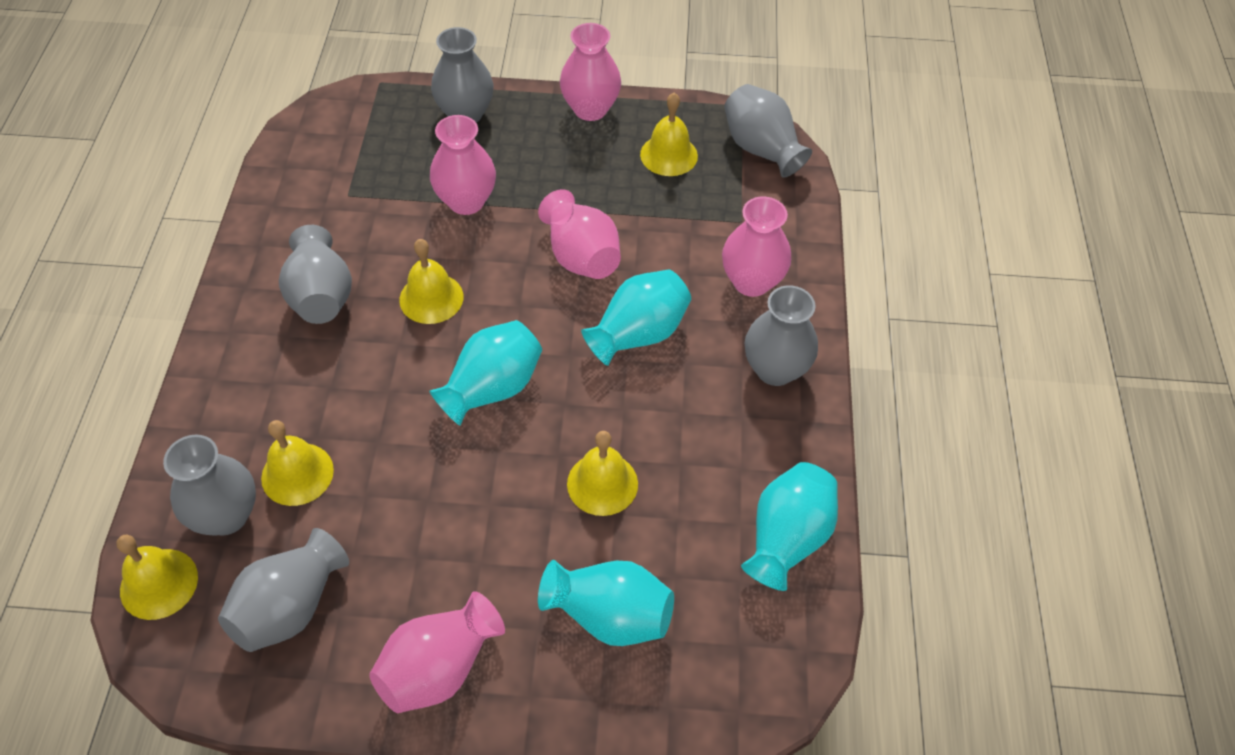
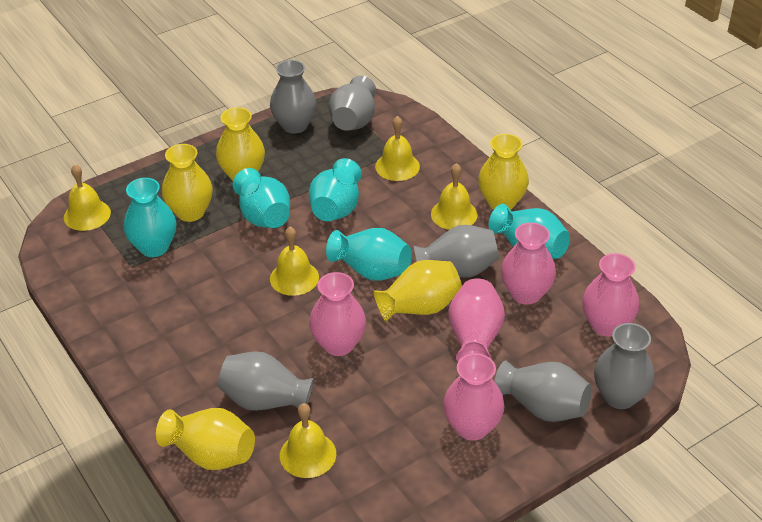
turquoise vase: 4 -> 5
yellow vase: 0 -> 5

